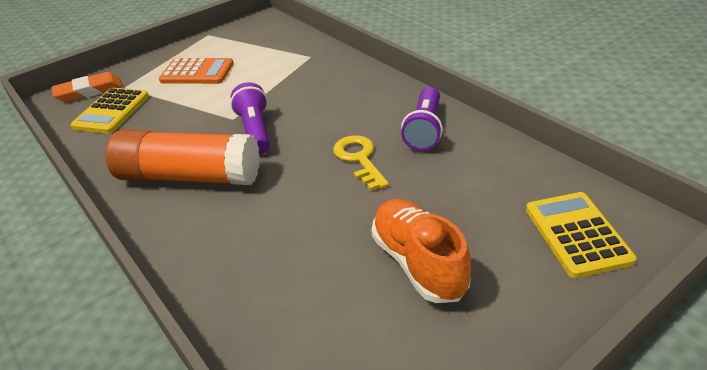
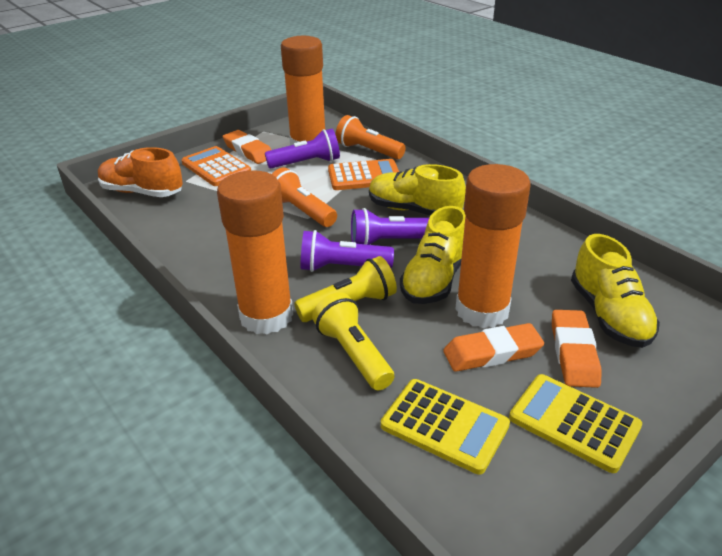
orange calculator: 1 -> 2
orange eraser: 1 -> 3
orange flashlight: 0 -> 2
orange glue stick: 1 -> 3
purple flashlight: 2 -> 3
yellow flashlight: 0 -> 2
yellow key: 1 -> 0
yellow shoe: 0 -> 3

